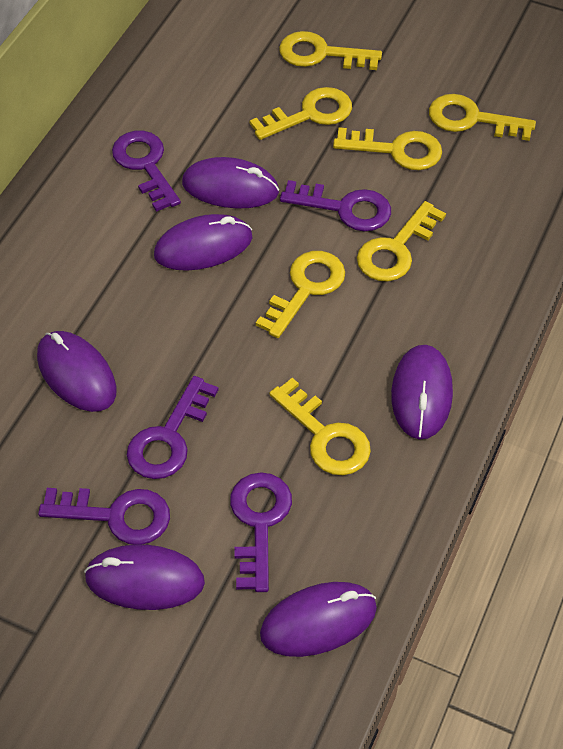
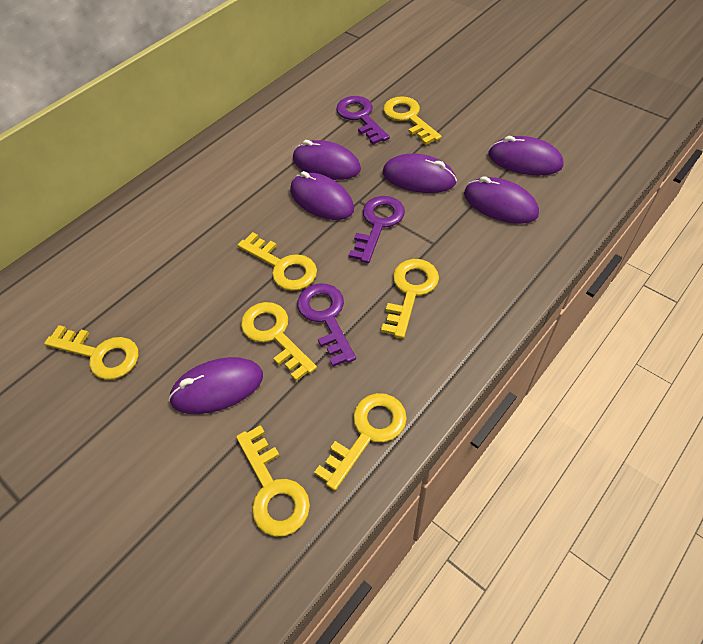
purple key: 5 -> 3

